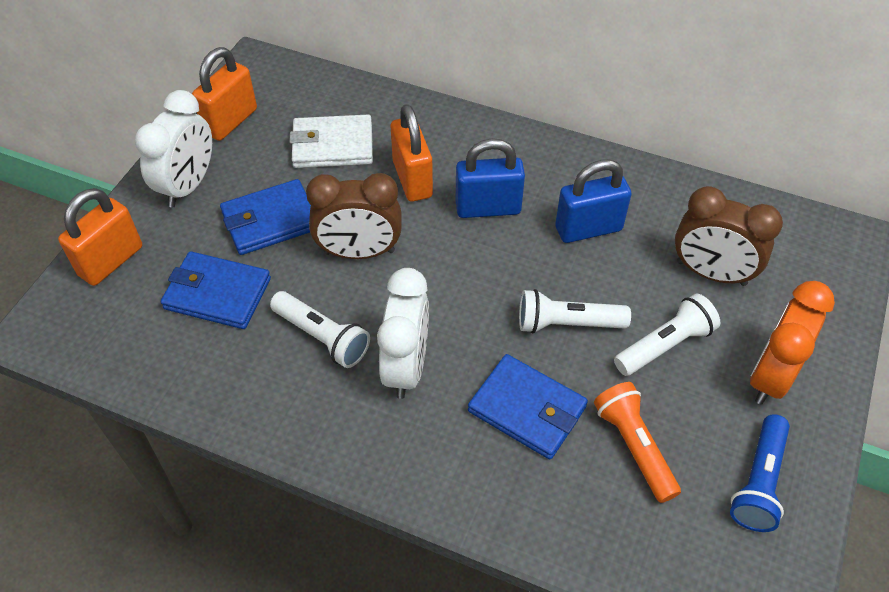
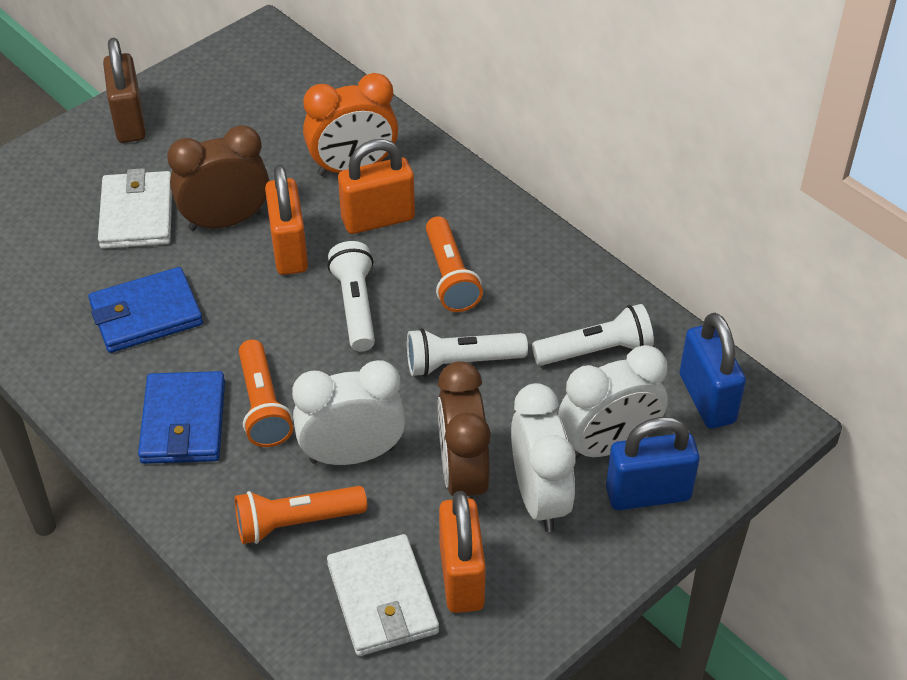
blue flashlight: 1 -> 0
blue wallet: 3 -> 2
brown padlock: 0 -> 1
orange flashlight: 1 -> 3
white clock: 2 -> 3
white wallet: 1 -> 2

